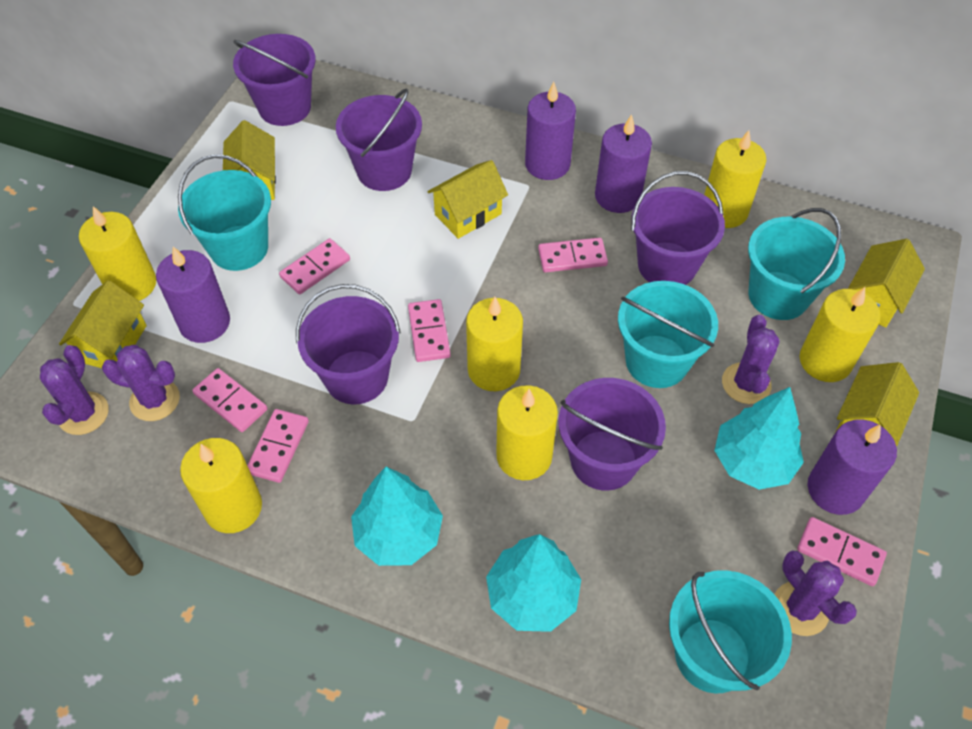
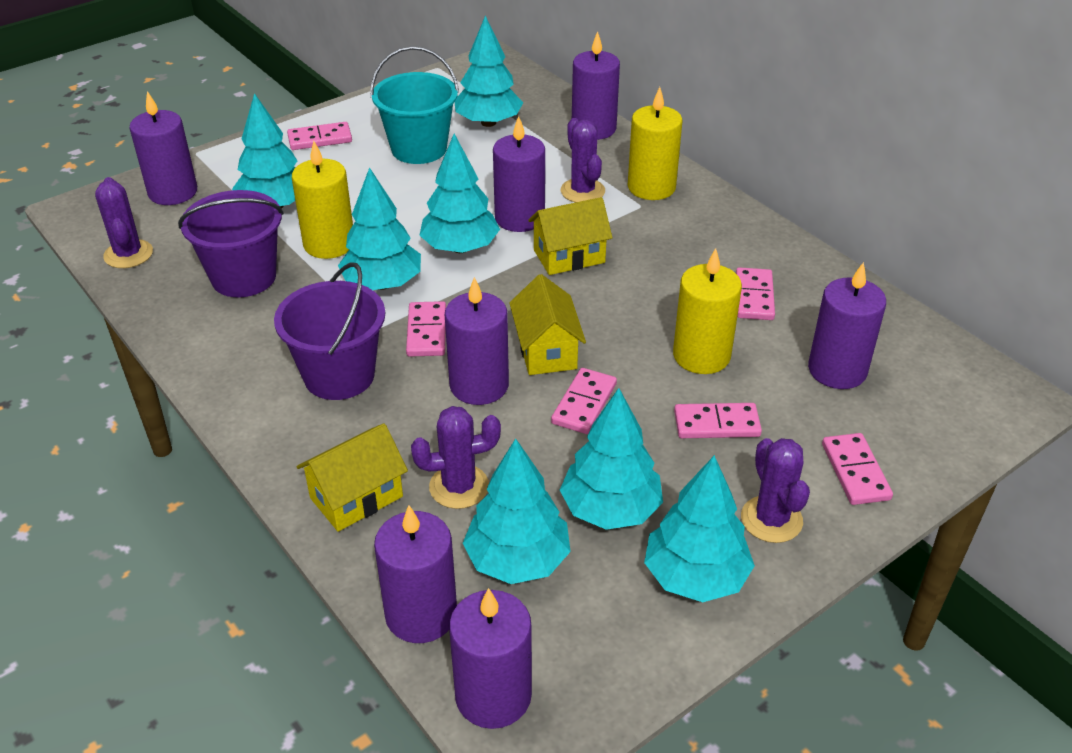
purple bucket: 5 -> 2
purple candle: 4 -> 7
turquoise bucket: 4 -> 1
turquoise tree: 3 -> 7
yellow candle: 6 -> 3
yellow house: 5 -> 3

